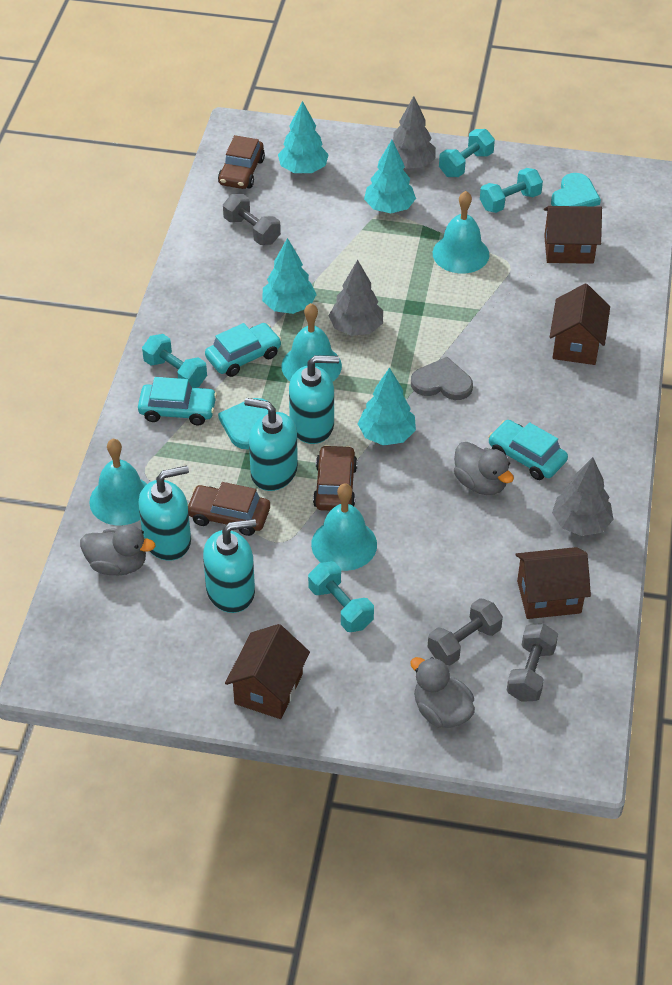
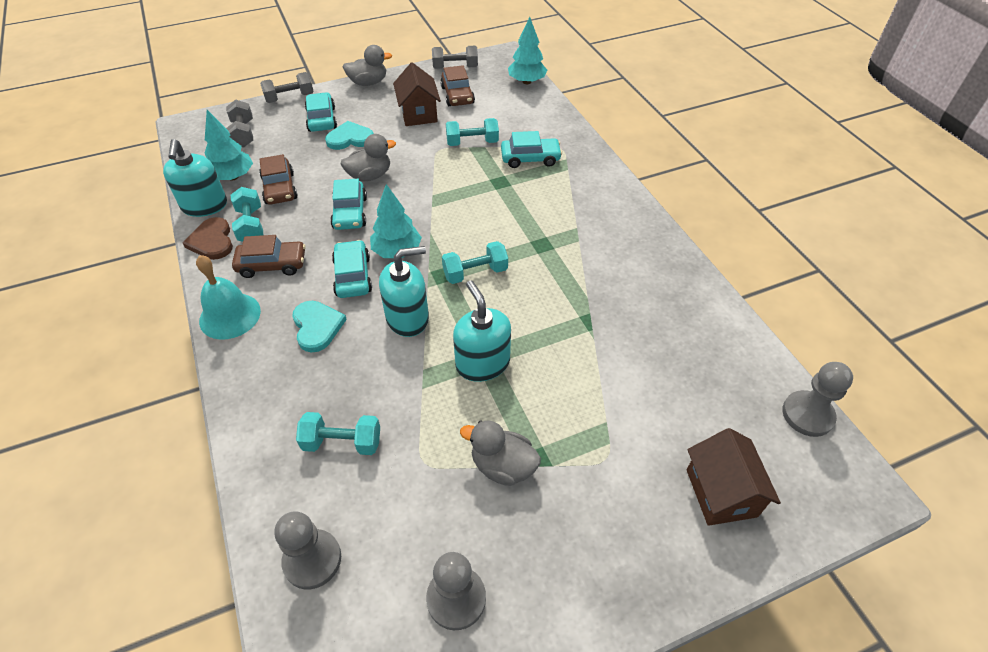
brown heart: 0 -> 1
brown house: 4 -> 2
grey heart: 1 -> 0
grey pawn: 0 -> 3
grey tree: 3 -> 0
turquoise bell: 4 -> 1
turquoise car: 3 -> 4
turquoise soap dispenser: 4 -> 3
turquoise tree: 4 -> 3

